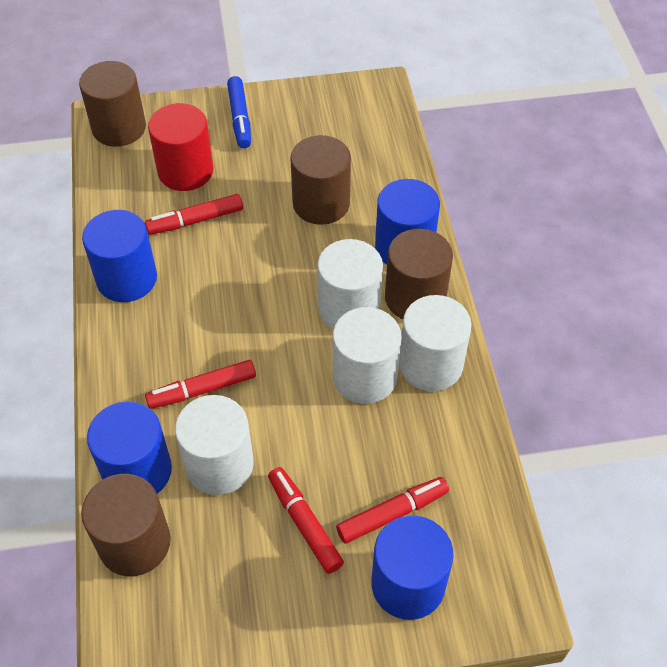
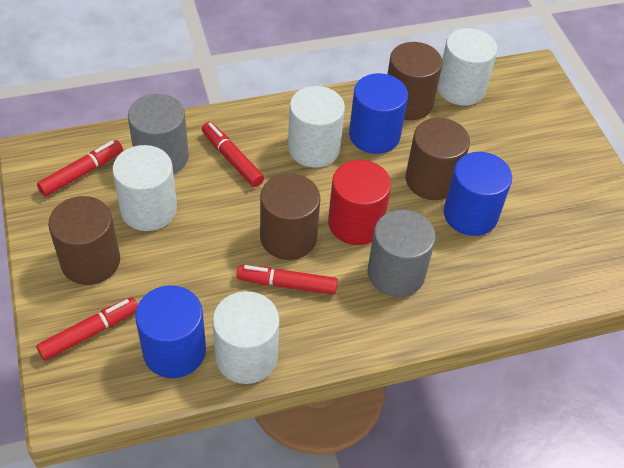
blue cylinder: 4 -> 3
blue marker: 1 -> 0
grey cylinder: 0 -> 2

